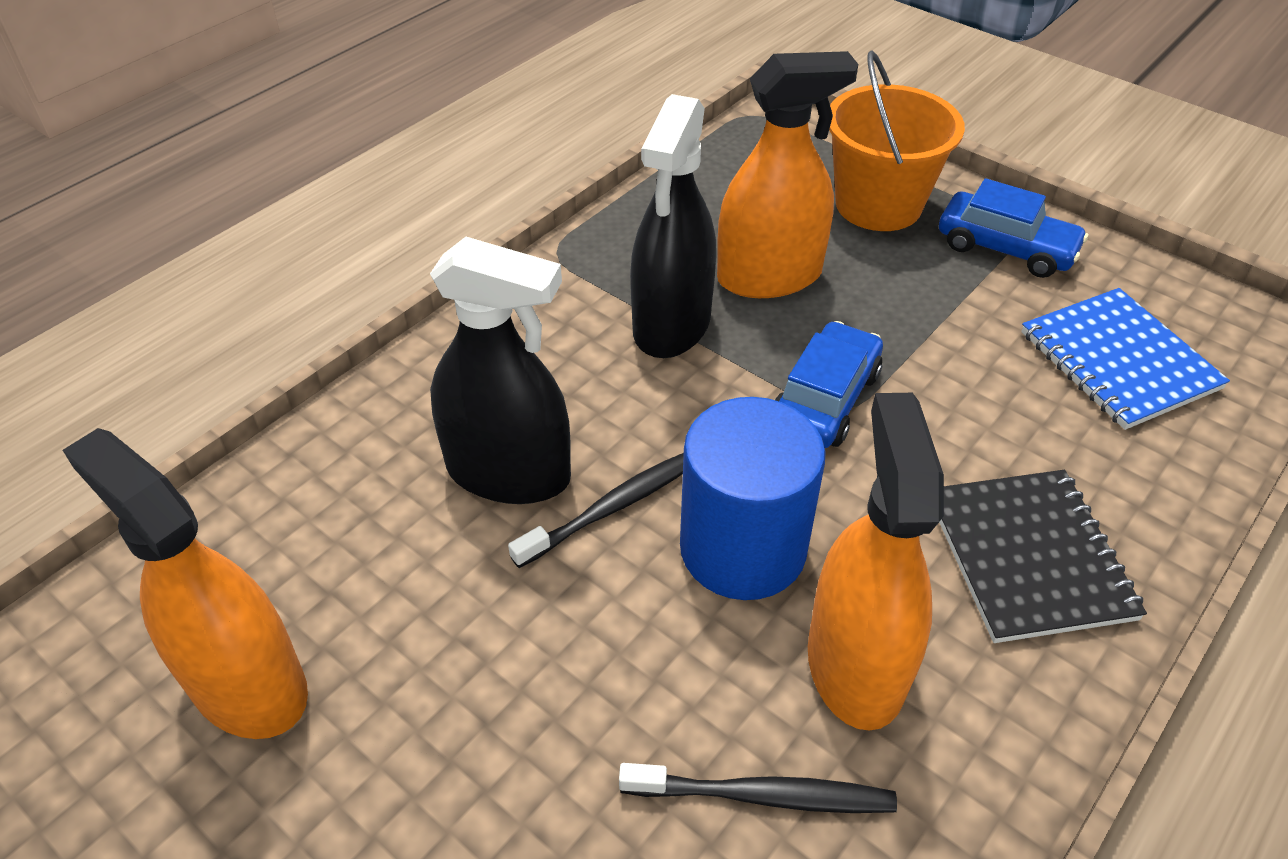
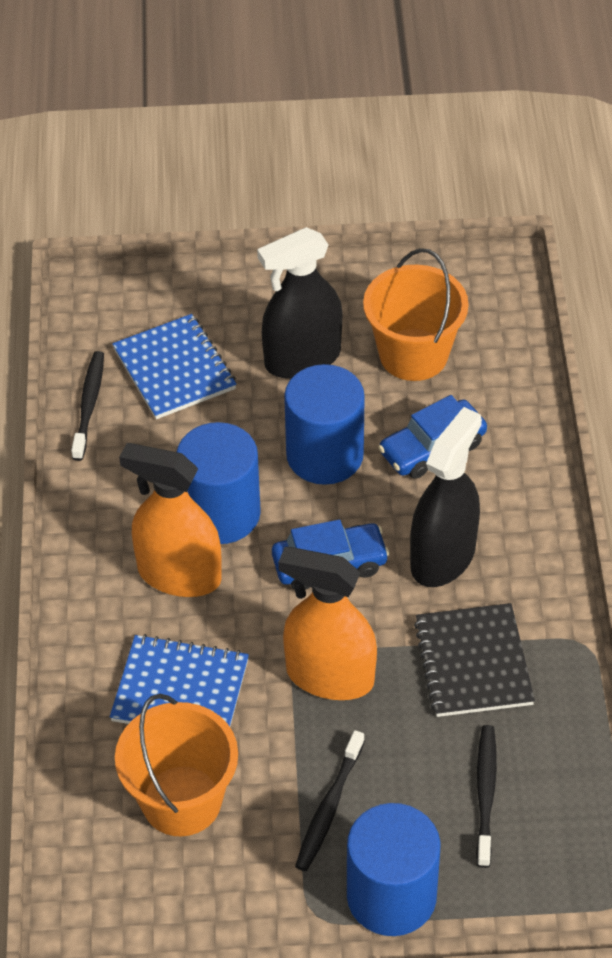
black toothbrush: 2 -> 3
blue cylinder: 1 -> 3
blue notebook: 1 -> 2
orange bucket: 1 -> 2
orange spray bottle: 3 -> 2

